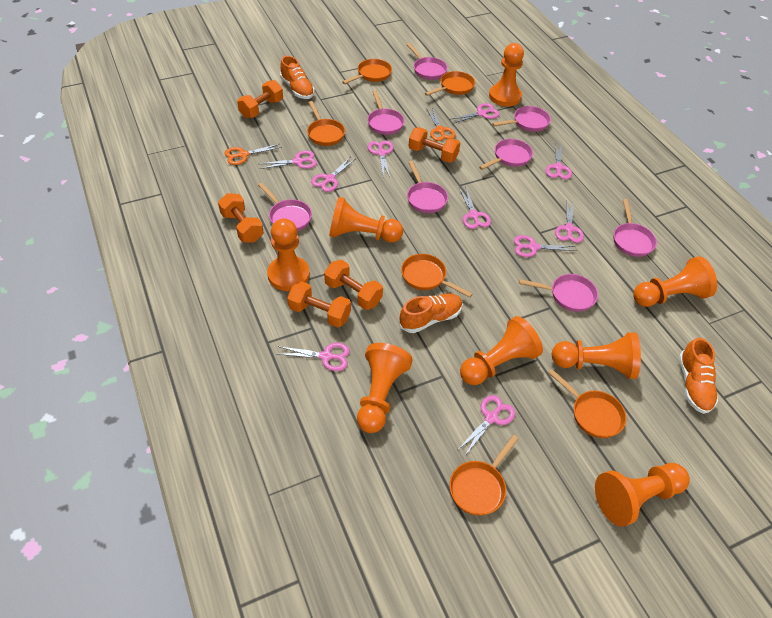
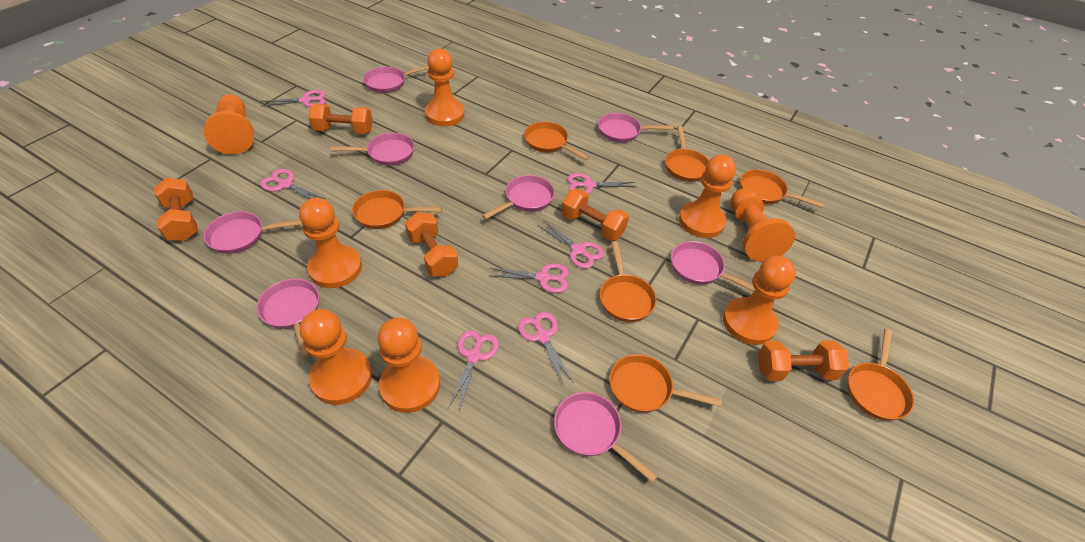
orange pan: 6 -> 7
orange scissors: 2 -> 0
orange shoe: 3 -> 0
pink scissors: 10 -> 7

